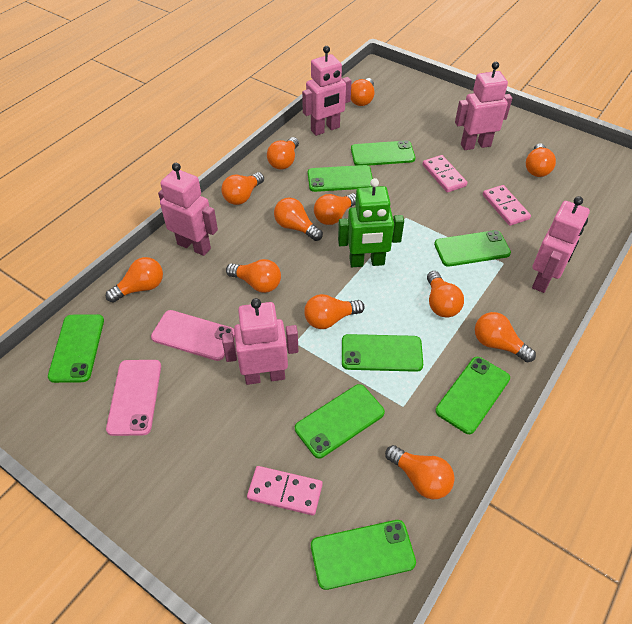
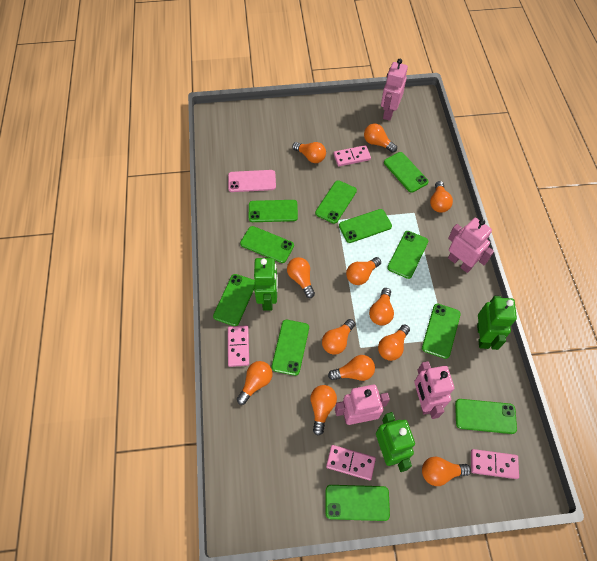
green phone: 8 -> 11
green robot: 1 -> 3
pink domino: 3 -> 4
pink phone: 2 -> 1
pink robot: 5 -> 4

